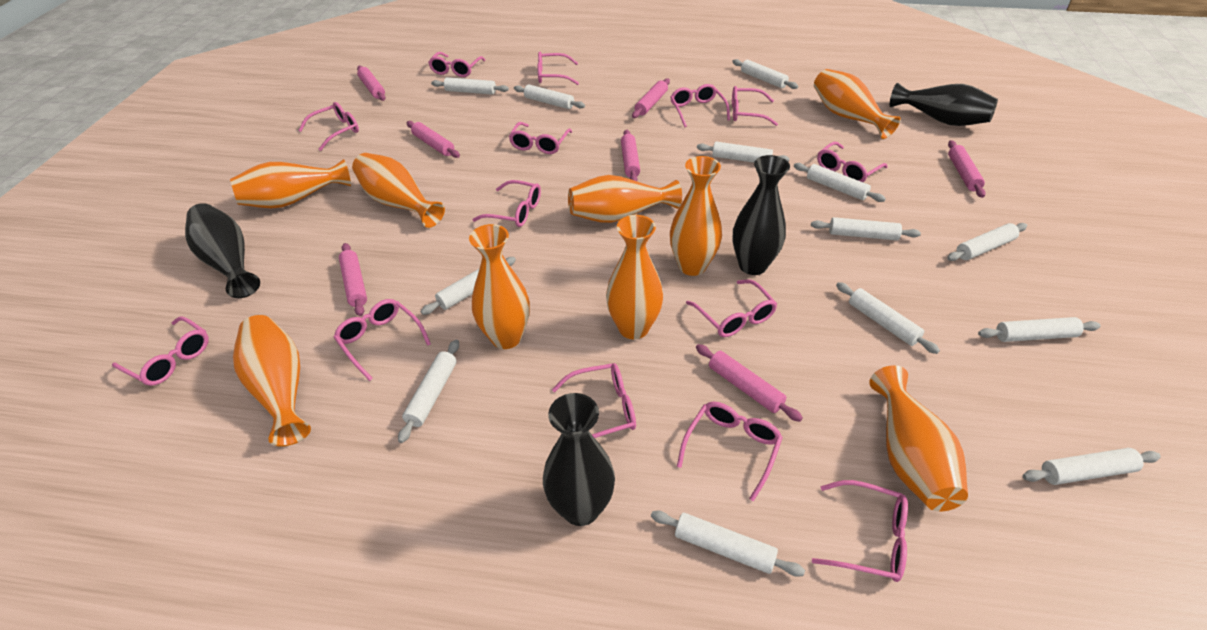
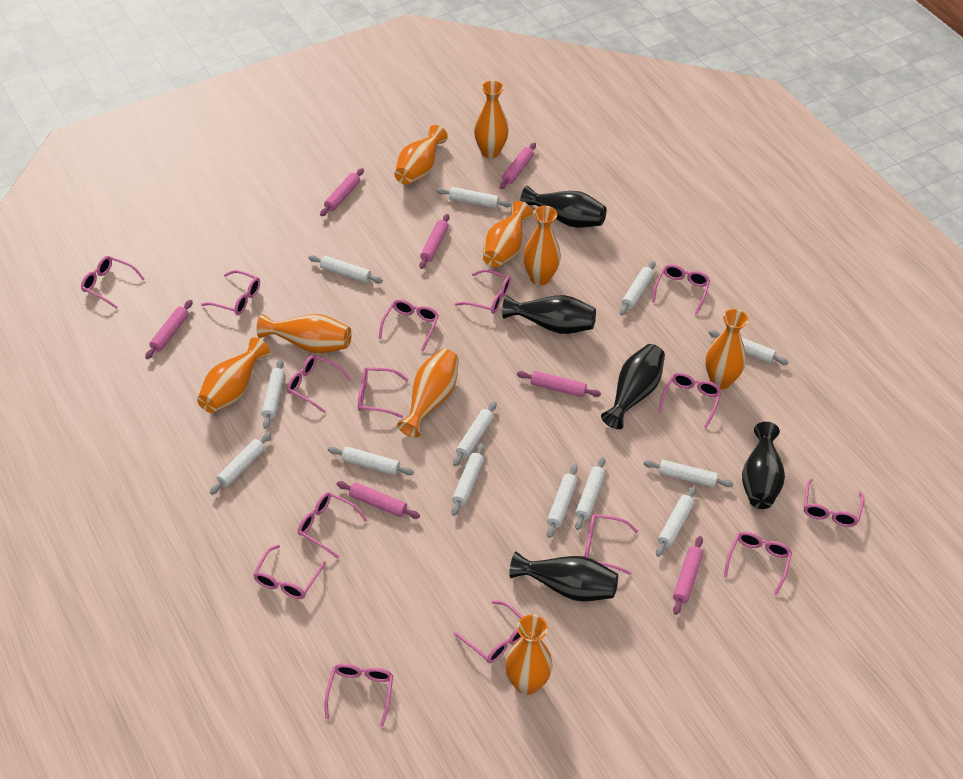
black vase: 4 -> 5
pink glasses: 14 -> 15

